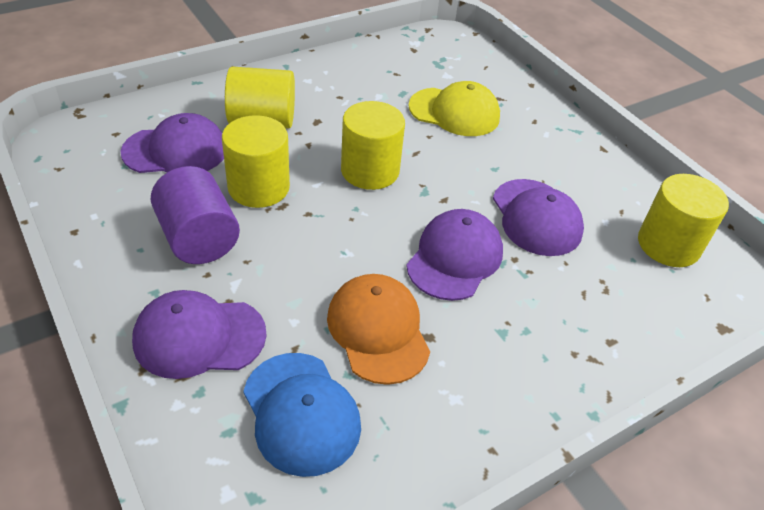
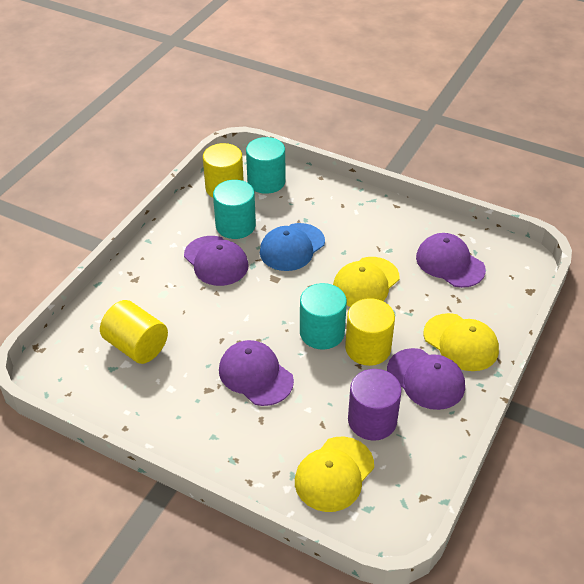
orange cap: 1 -> 0
turquoise cylinder: 0 -> 3
yellow cap: 1 -> 3
yellow cylinder: 4 -> 3

